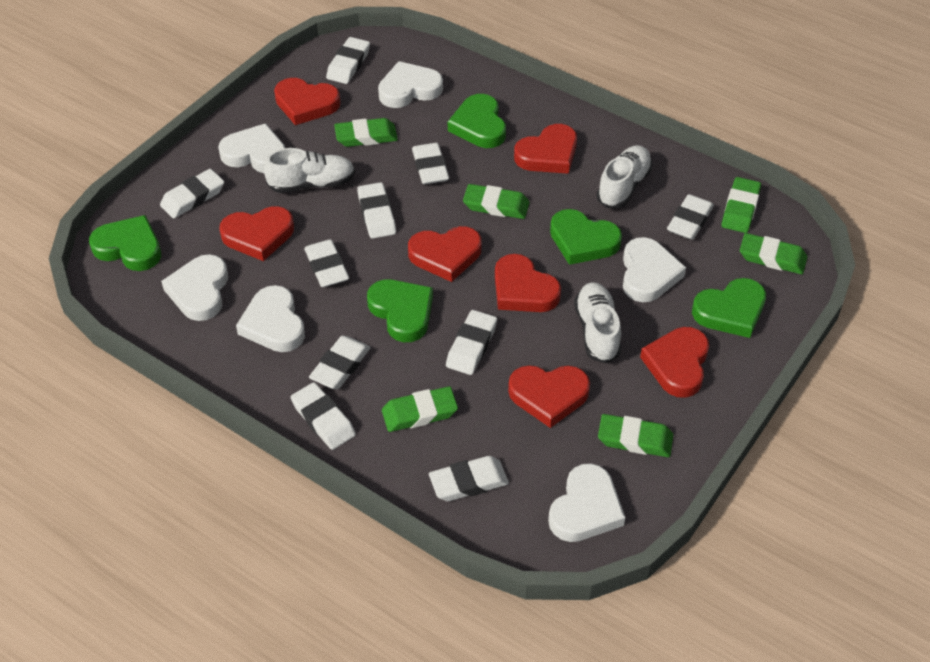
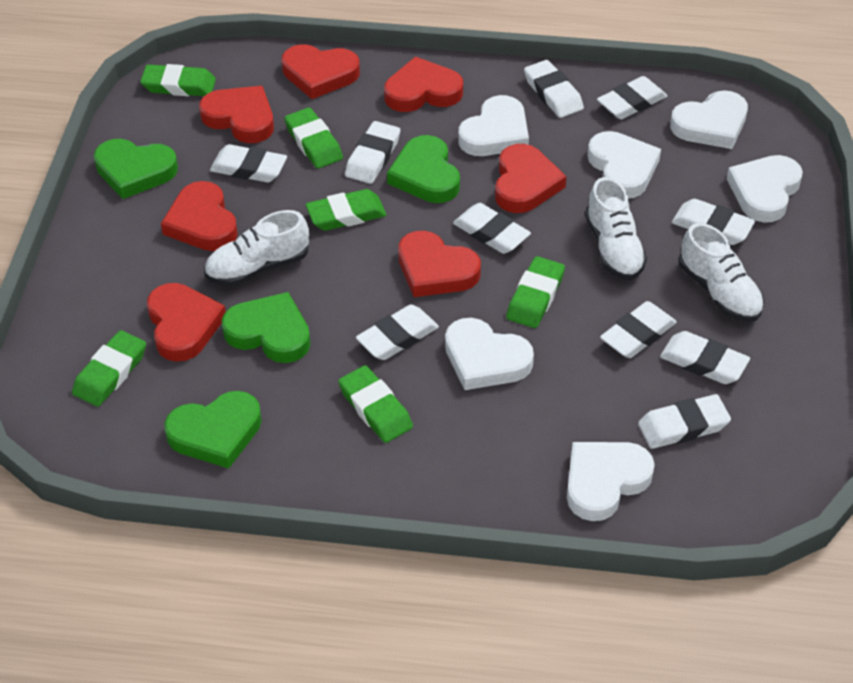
green heart: 5 -> 4

